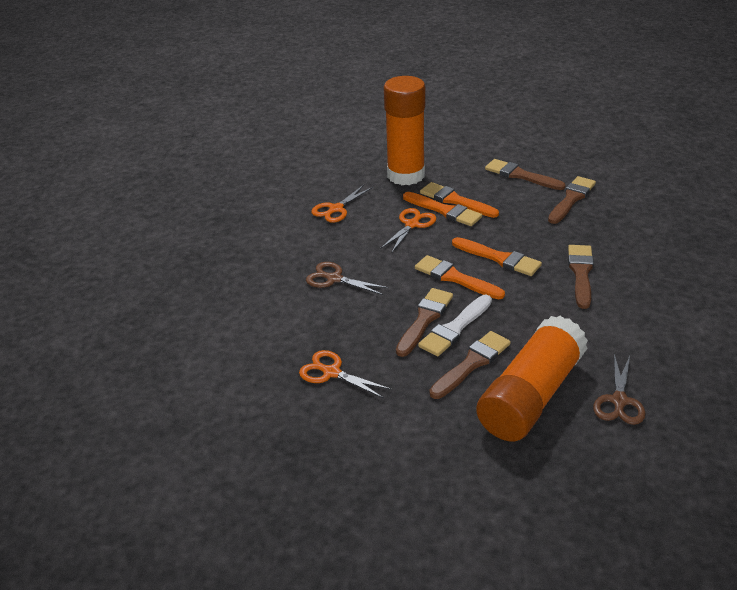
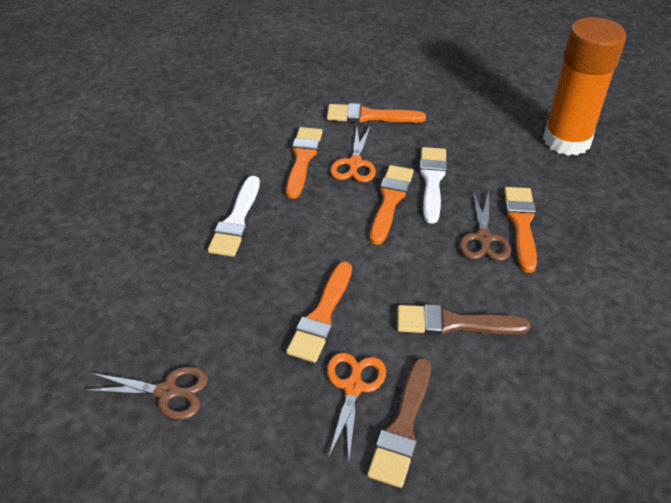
brown brush: 5 -> 2
orange brush: 4 -> 5
orange glue stick: 2 -> 1
orange scissors: 3 -> 2
white brush: 1 -> 2

